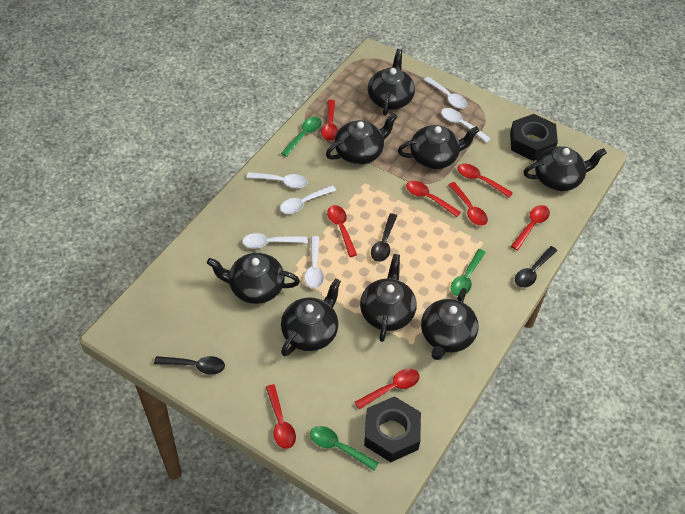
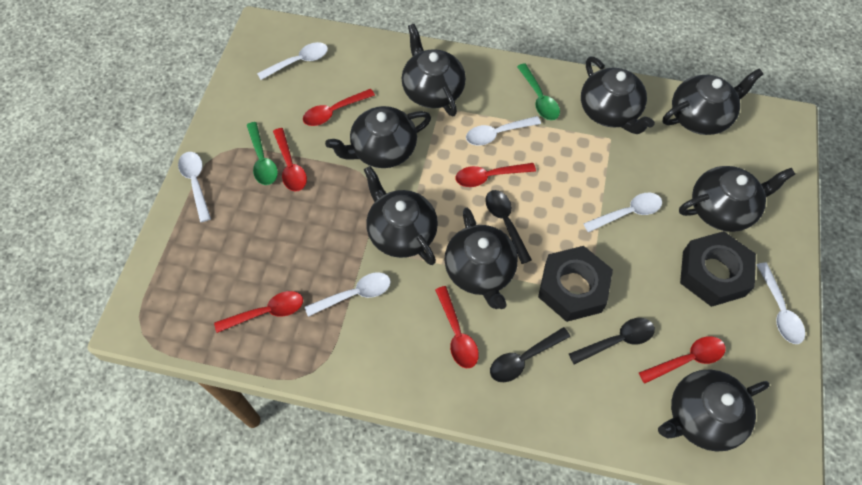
green spoon: 3 -> 2
red spoon: 8 -> 6

